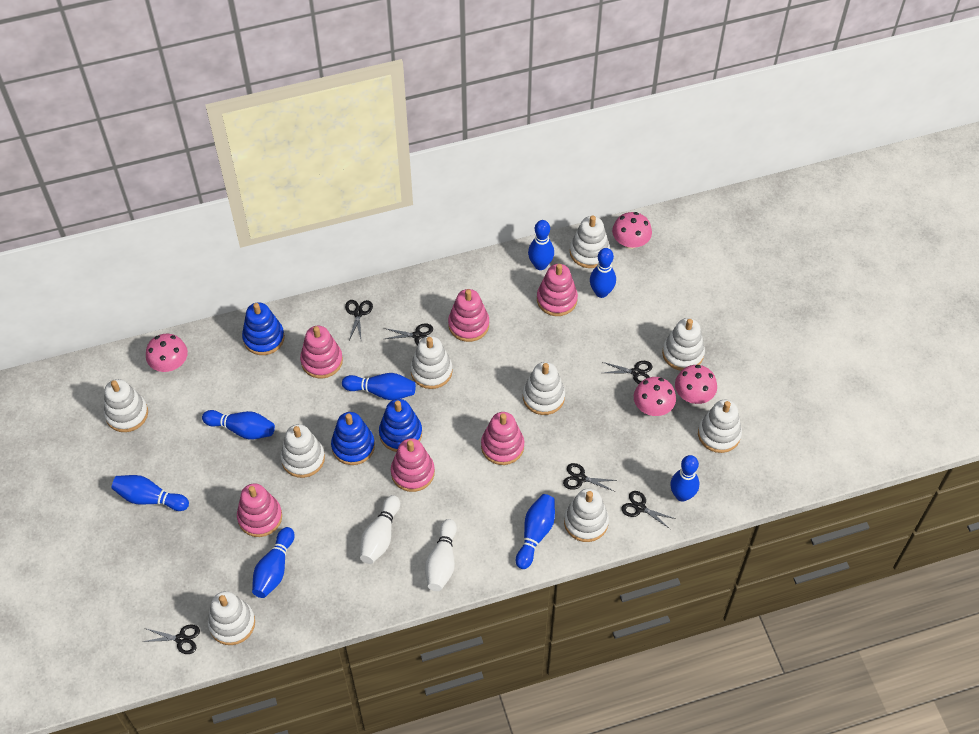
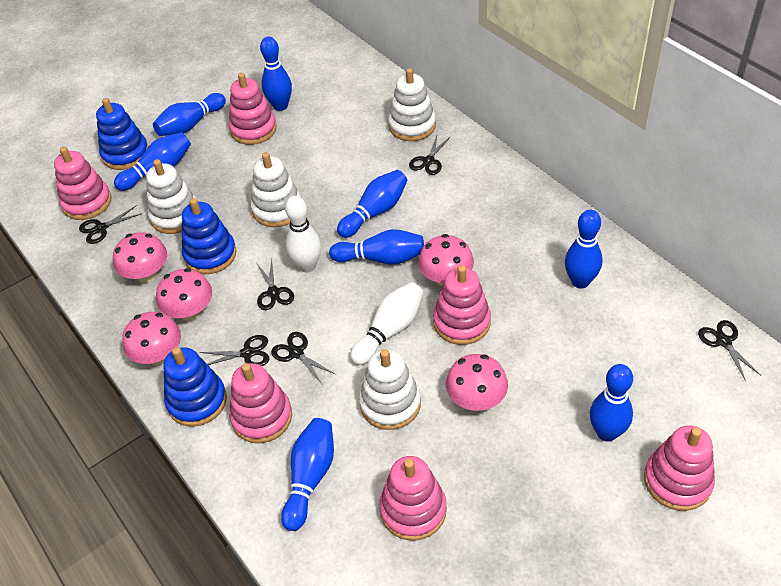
pink mushroom: 4 -> 5
white stacking toy: 9 -> 4

